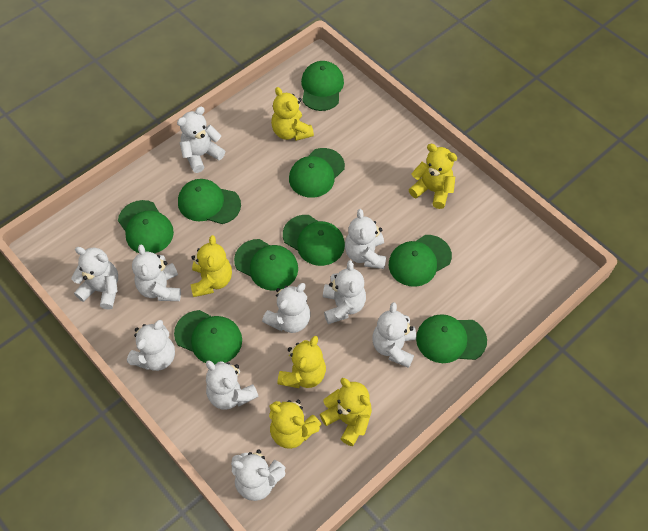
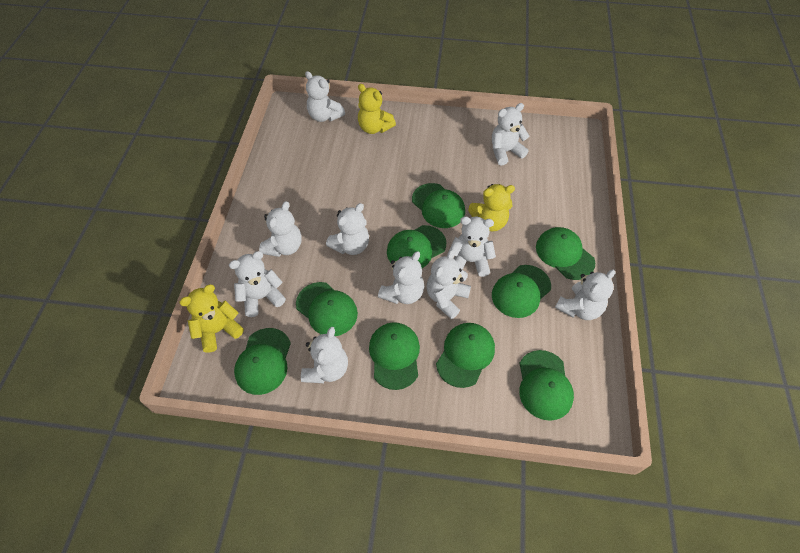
yellow teddy bear: 6 -> 3

